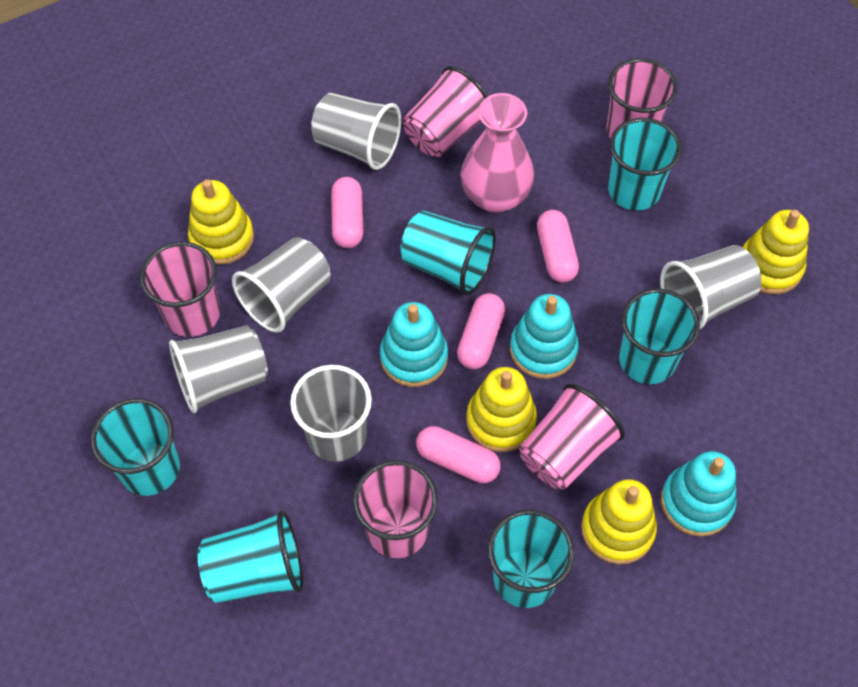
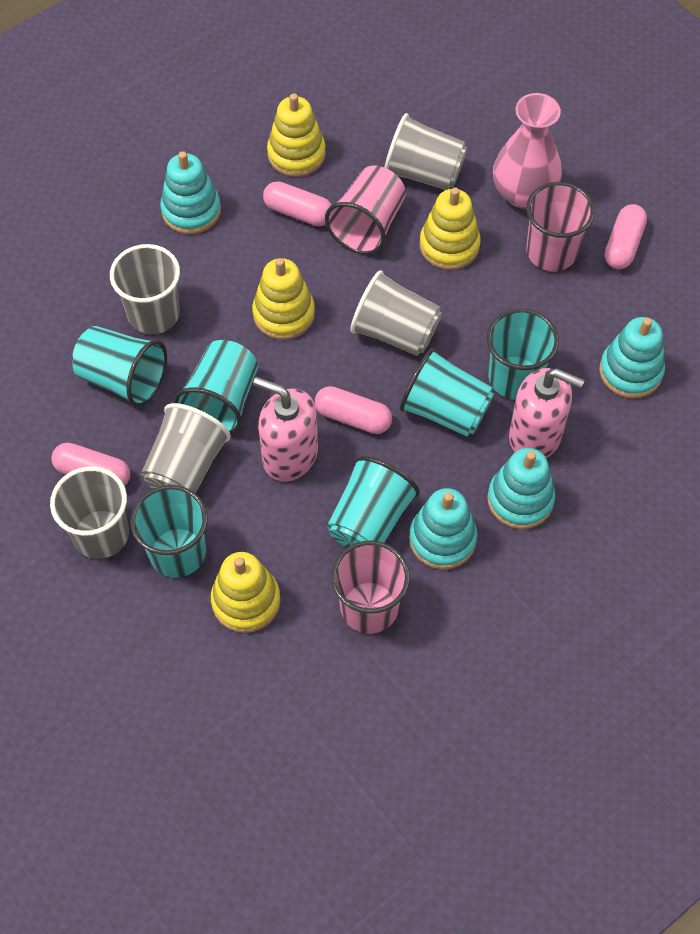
pink cup: 5 -> 3
pink soap dispenser: 0 -> 2
turquoise stacking toy: 3 -> 4

